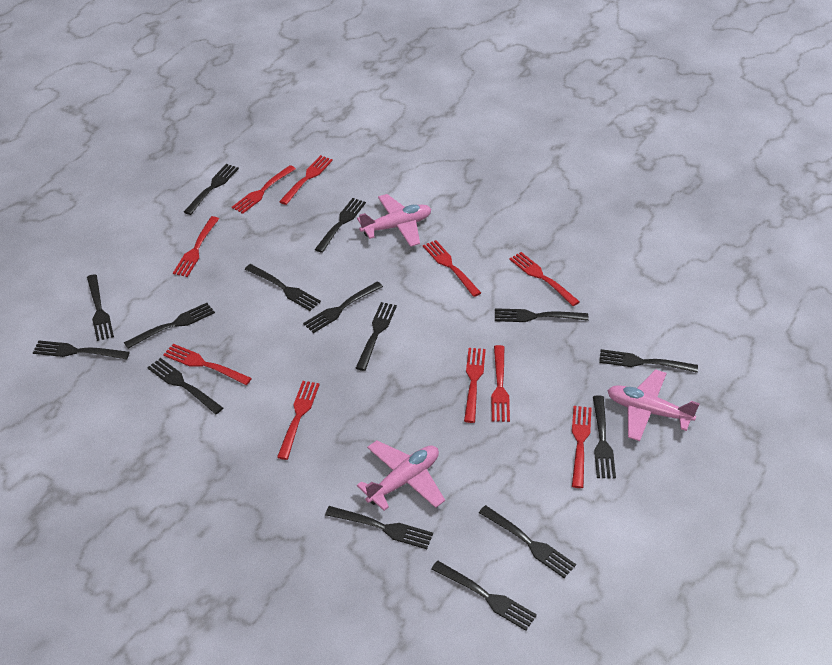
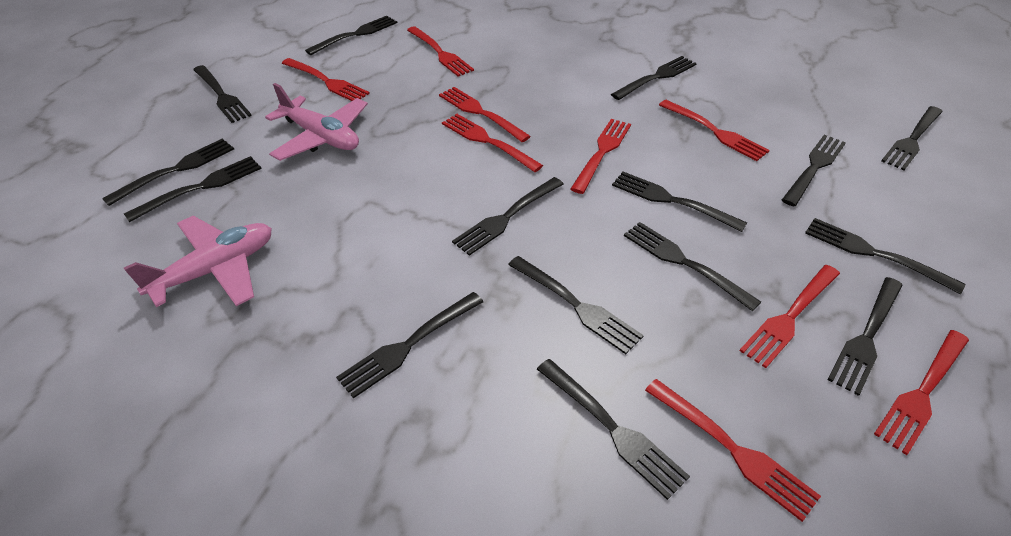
pink plane: 3 -> 2
red fork: 10 -> 9

